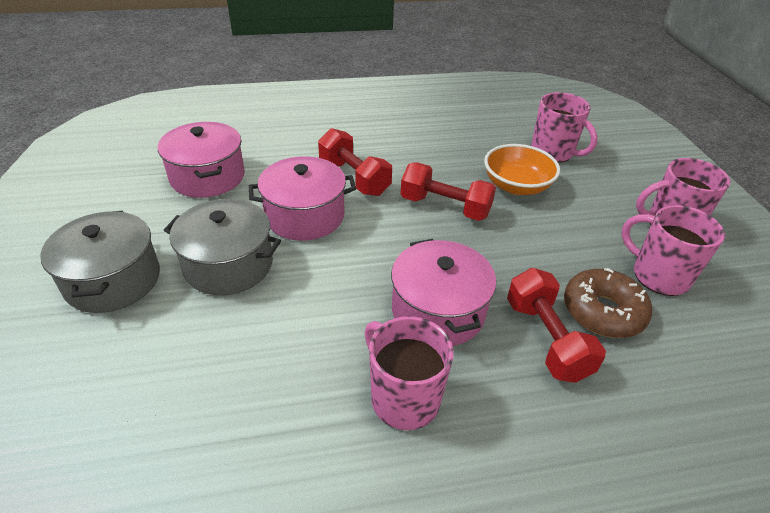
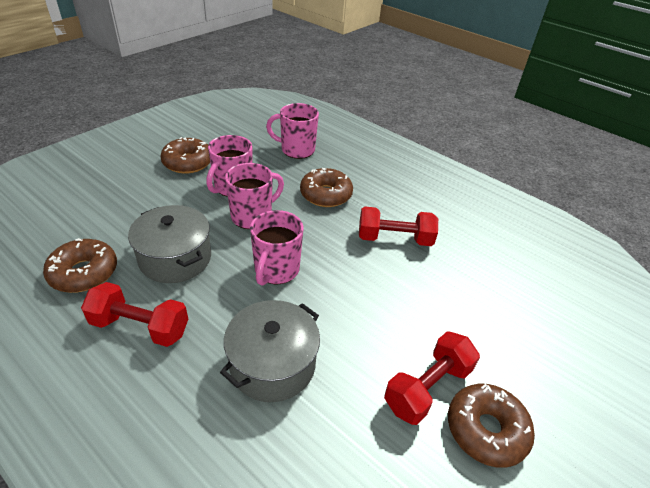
brown donut: 1 -> 4
orange bowl: 1 -> 0
pink pot: 3 -> 0

